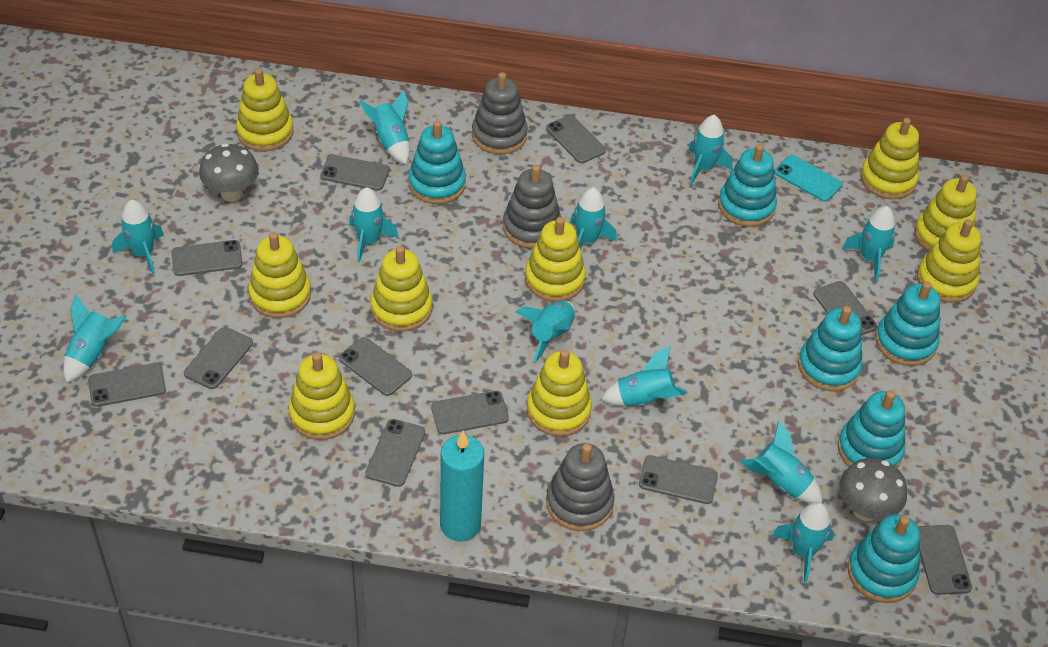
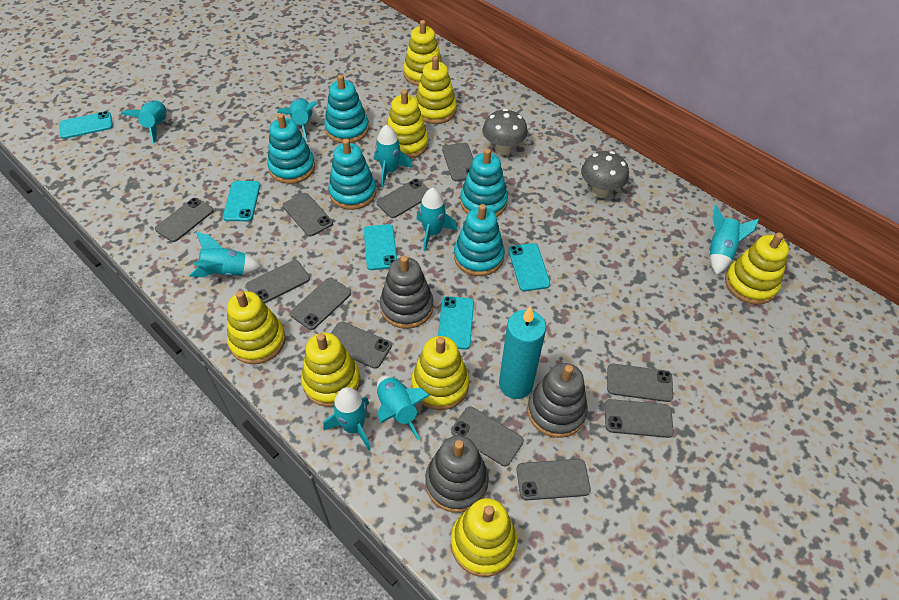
turquoise phone: 1 -> 5
turquoise rocket: 11 -> 8
turquoise stacking toy: 6 -> 5
yellow stacking toy: 9 -> 8

